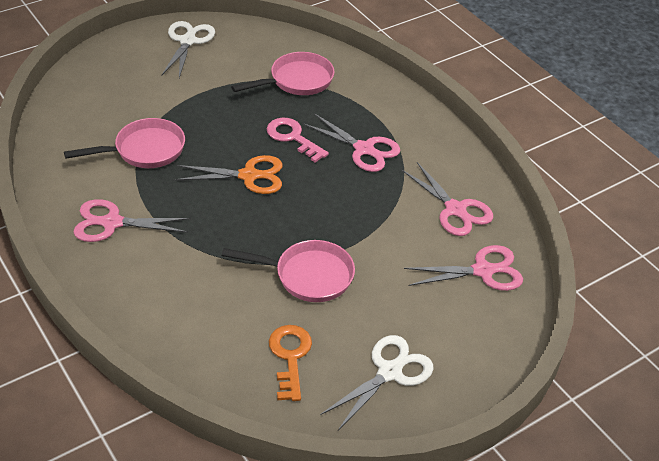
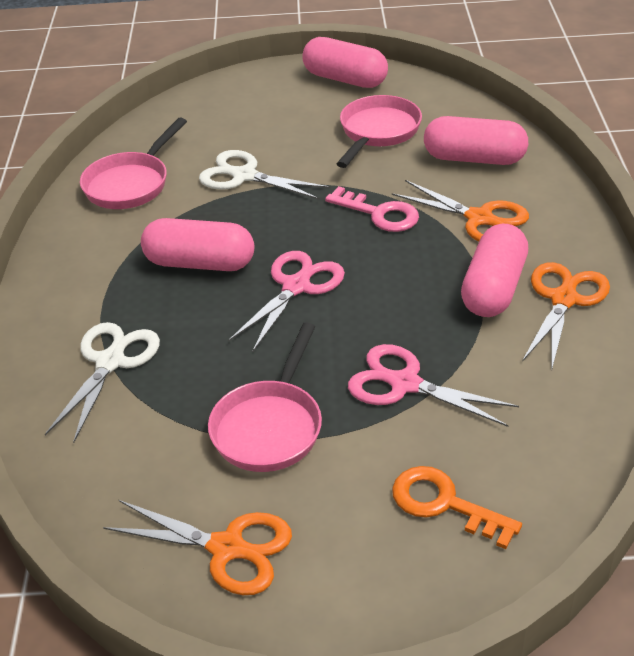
orange scissors: 1 -> 3
pink capsule: 0 -> 4
pink scissors: 4 -> 2

